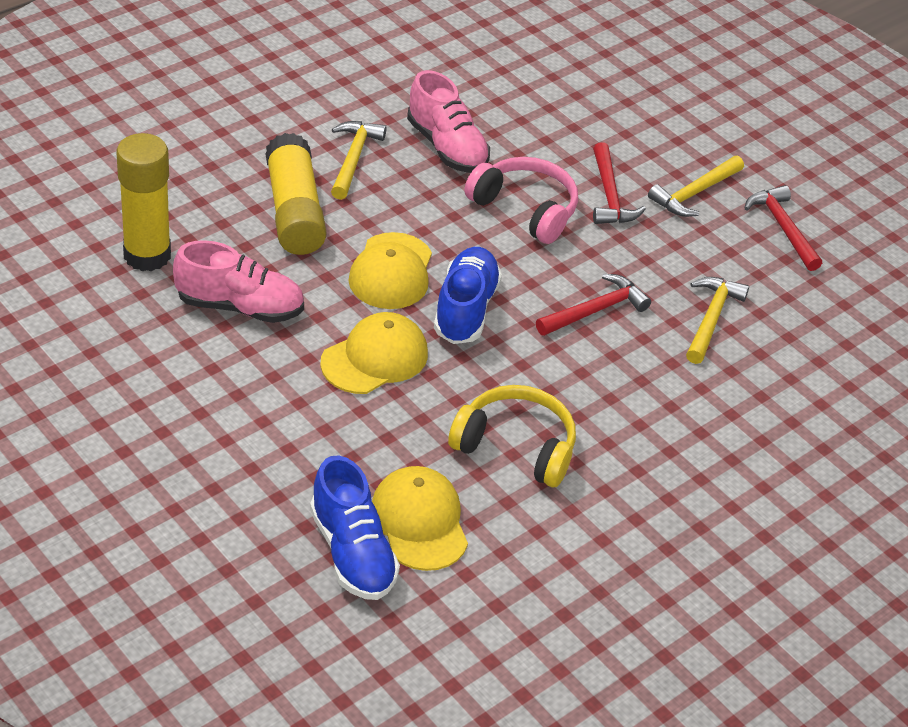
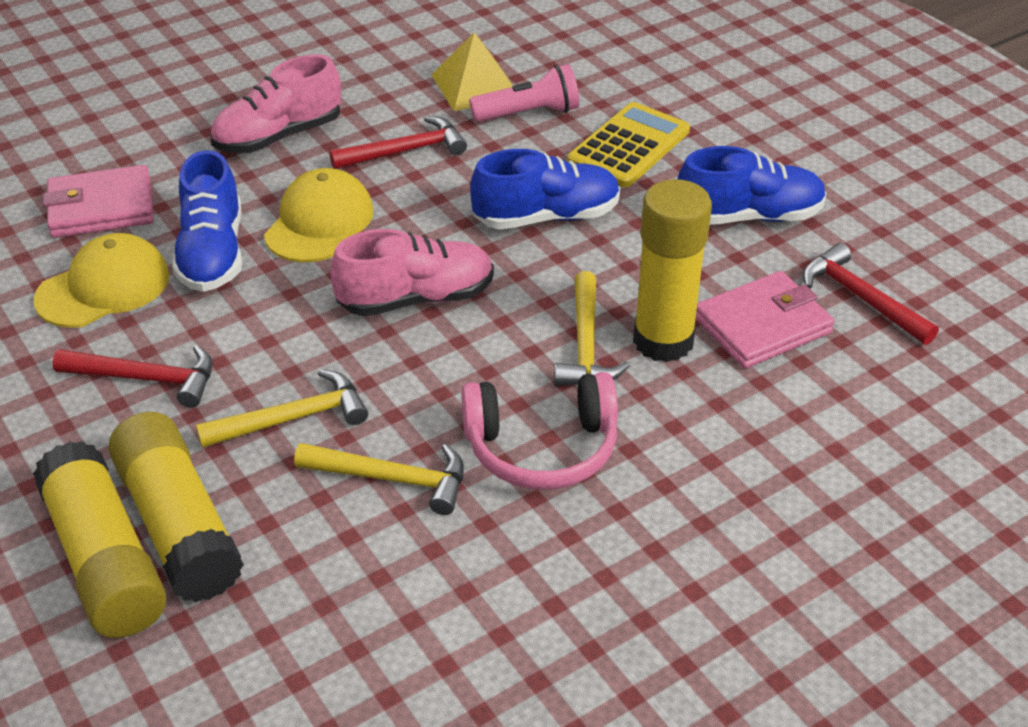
blue shoe: 2 -> 3
pink flashlight: 0 -> 1
pink wallet: 0 -> 2
yellow calculator: 0 -> 1
yellow cap: 3 -> 2
yellow glue stick: 2 -> 3
yellow headphones: 1 -> 0
yellow pyramid: 0 -> 1

